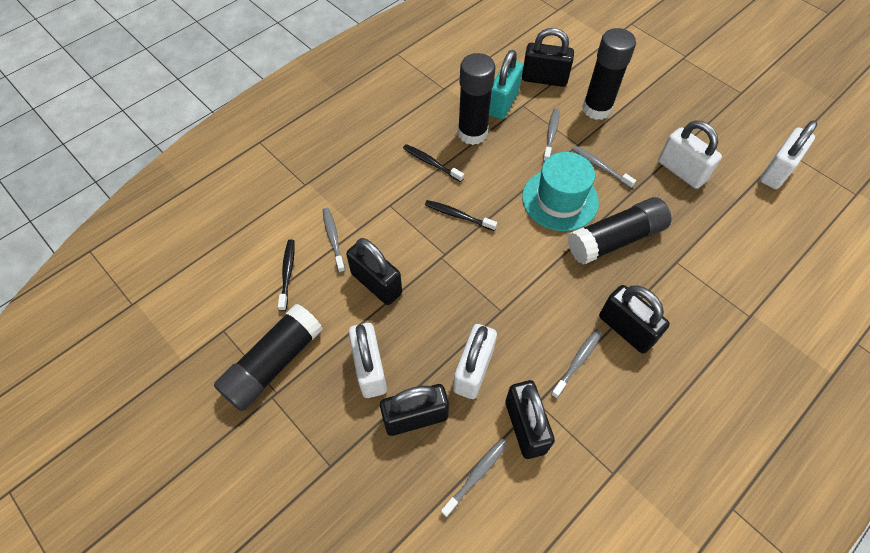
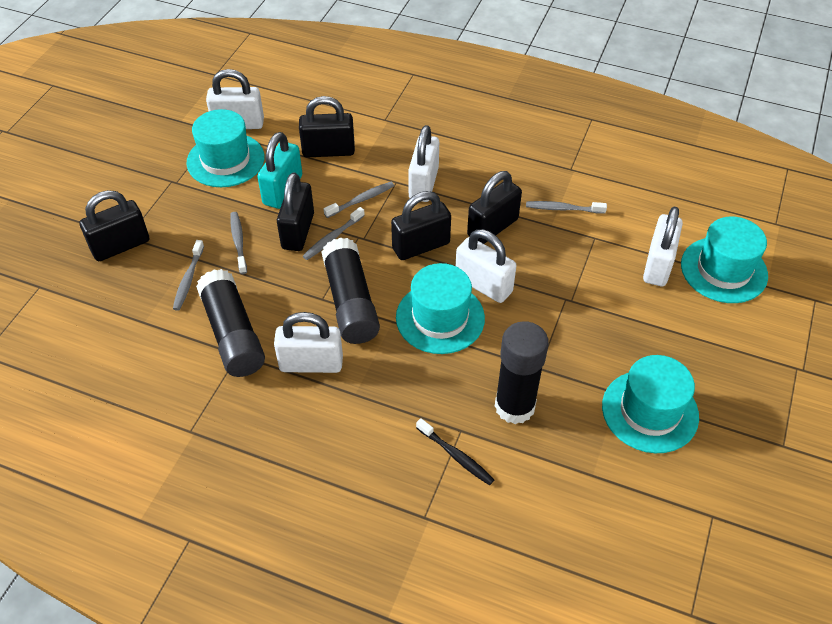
black glue stick: 4 -> 3
black toothbrush: 3 -> 1
turquoise hat: 1 -> 4
white padlock: 4 -> 5

